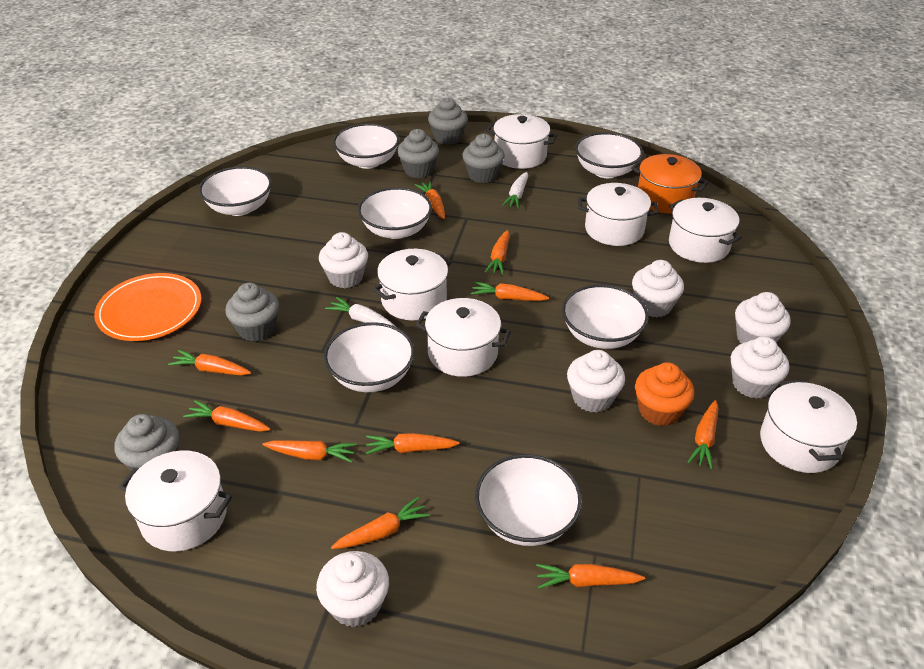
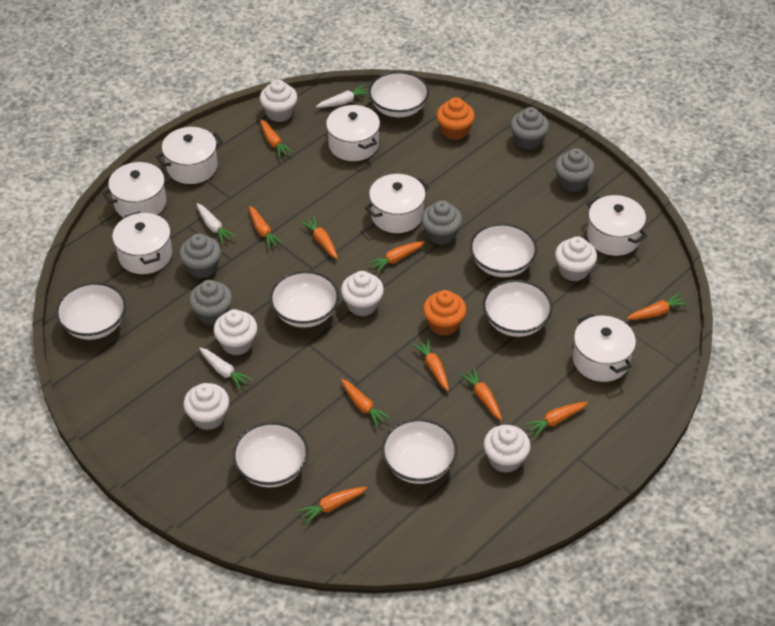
orange cupcake: 1 -> 2
orange plate: 1 -> 0
orange pot: 1 -> 0
white carrot: 2 -> 3

